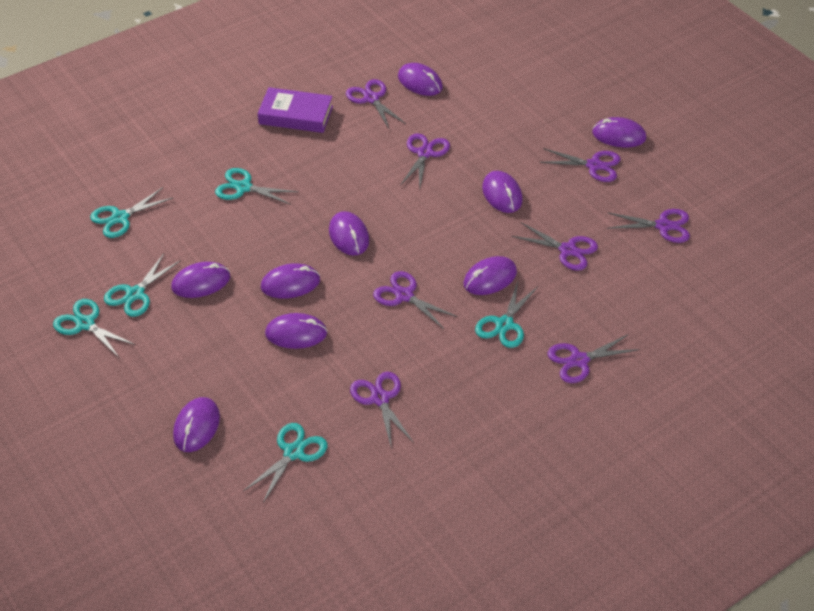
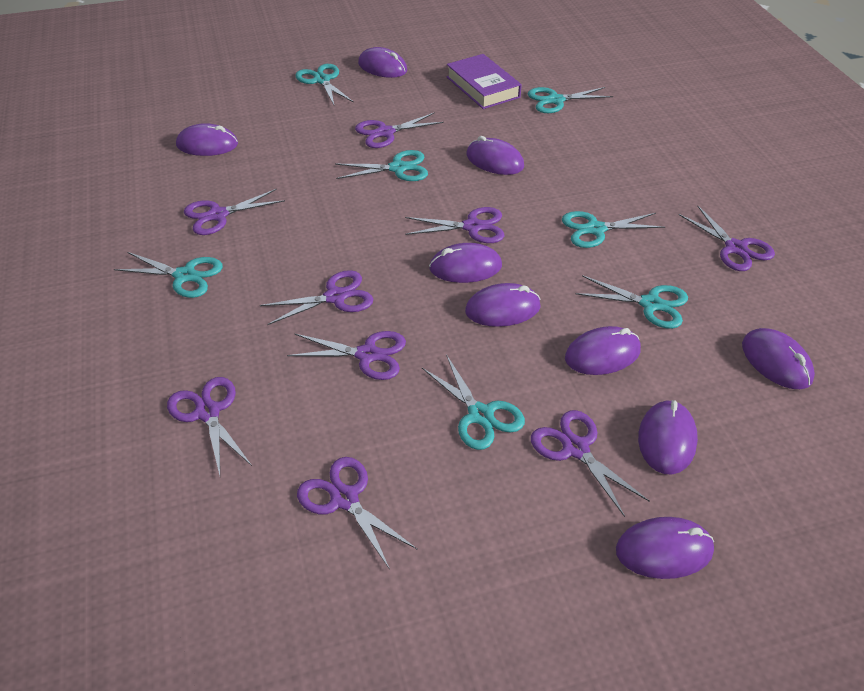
purple scissors: 8 -> 9
turquoise scissors: 6 -> 7

